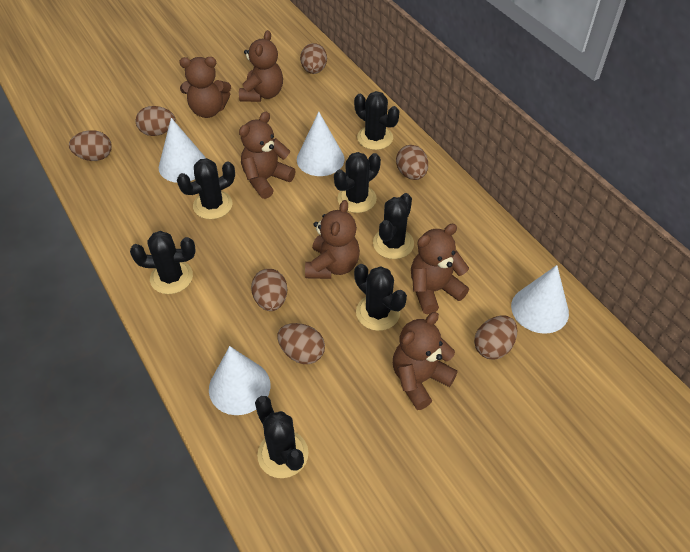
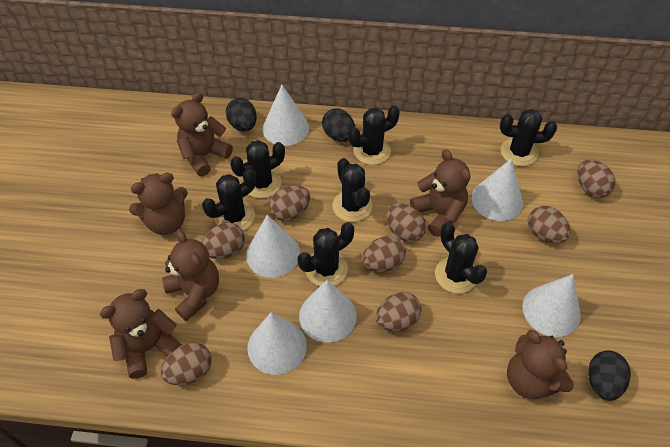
black egg: 0 -> 3
brown egg: 7 -> 8
white cone: 4 -> 6

